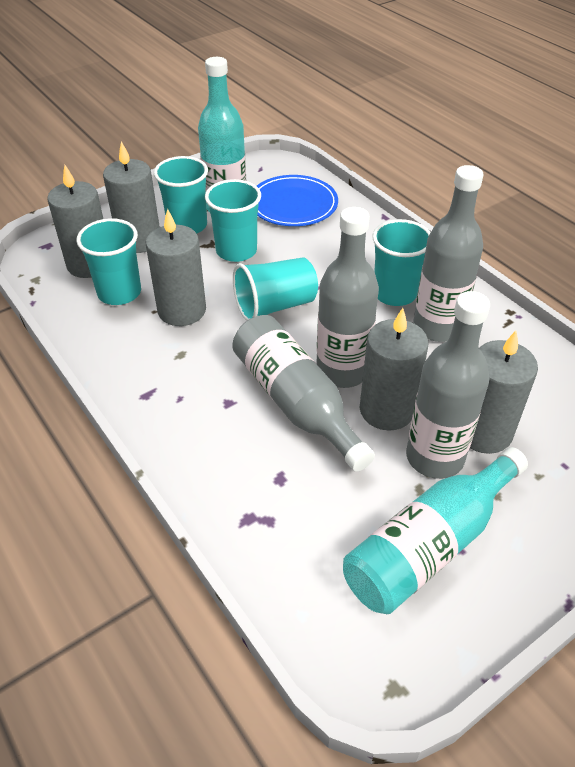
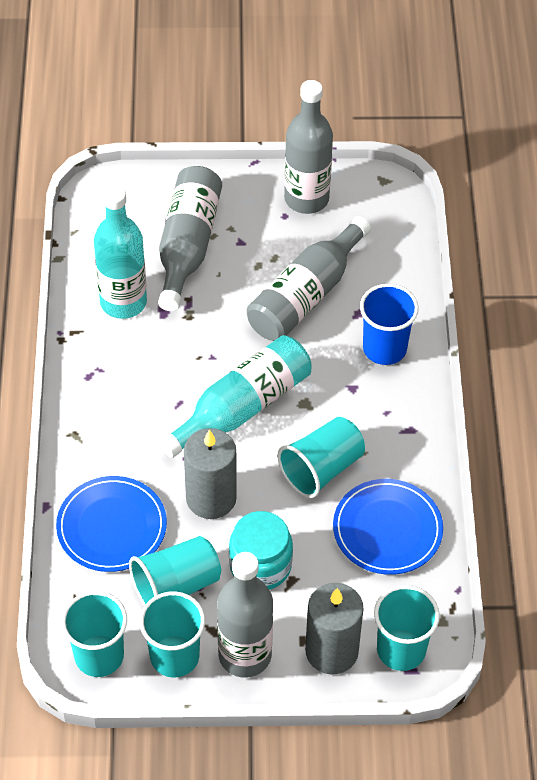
blue cup: 0 -> 1
blue plate: 1 -> 2
grey candle: 5 -> 2
turquoise jar: 0 -> 1

